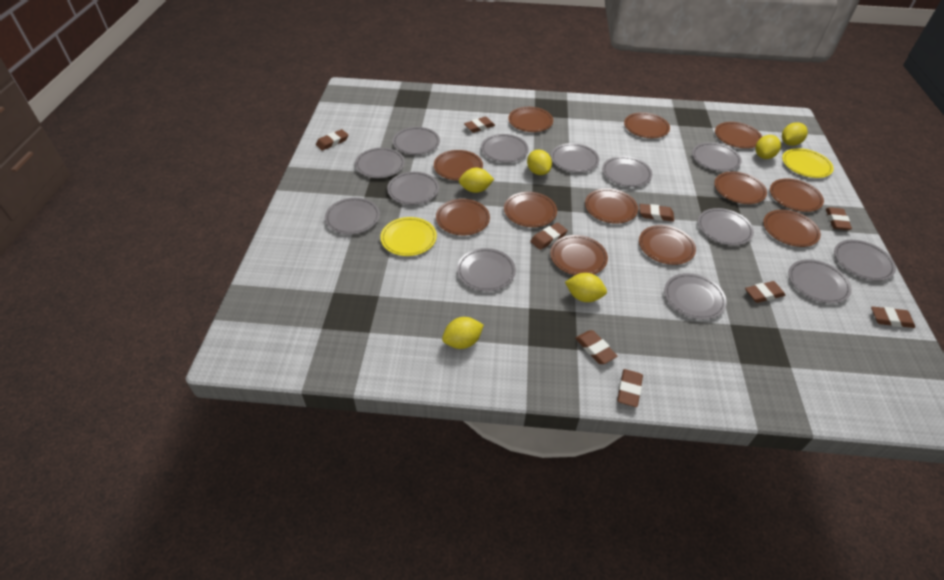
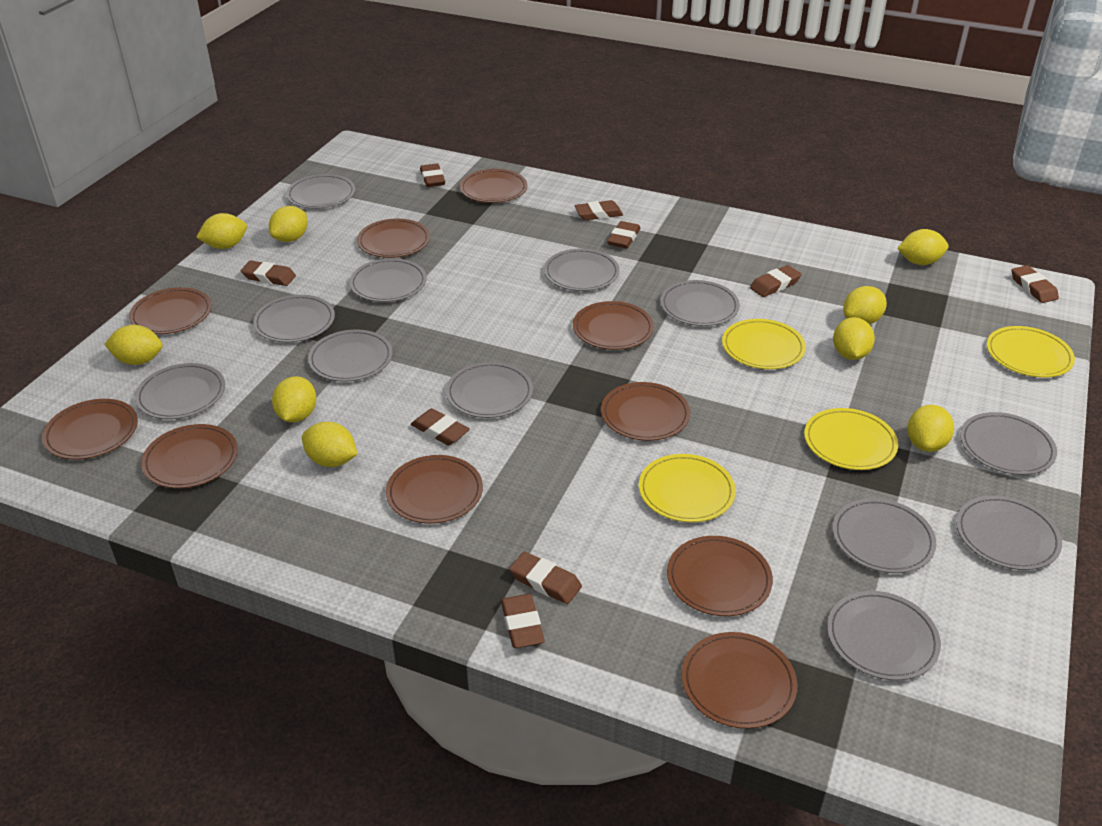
brown plate: 12 -> 10
grey plate: 13 -> 12
yellow lemon: 6 -> 9
yellow plate: 2 -> 4

